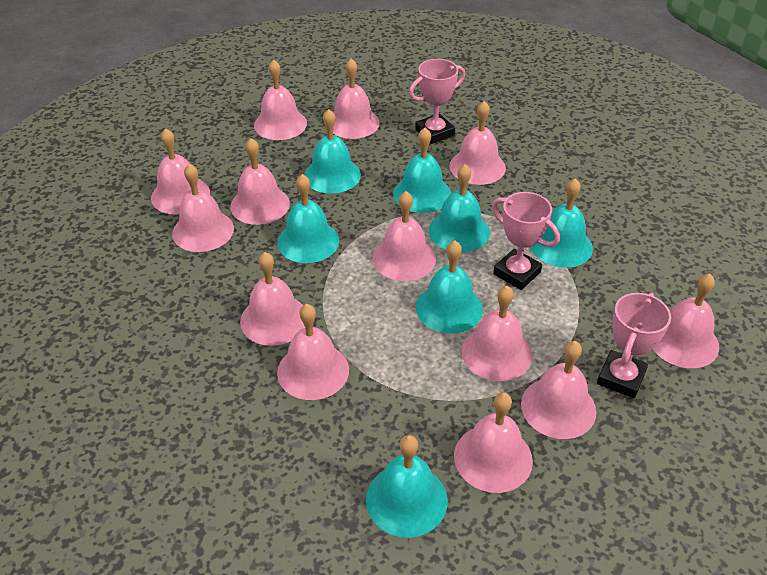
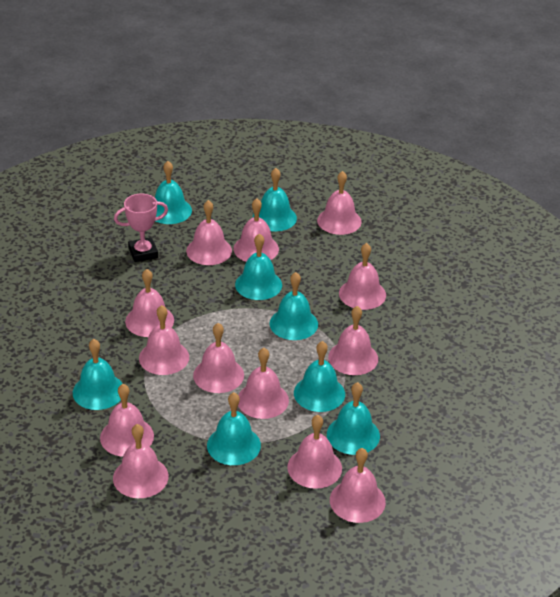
pink trophy: 3 -> 1
turquoise bell: 7 -> 8

